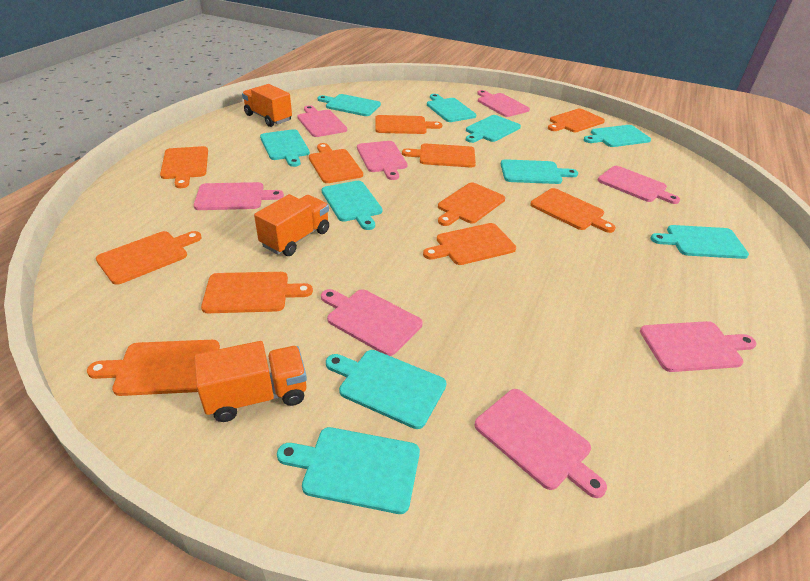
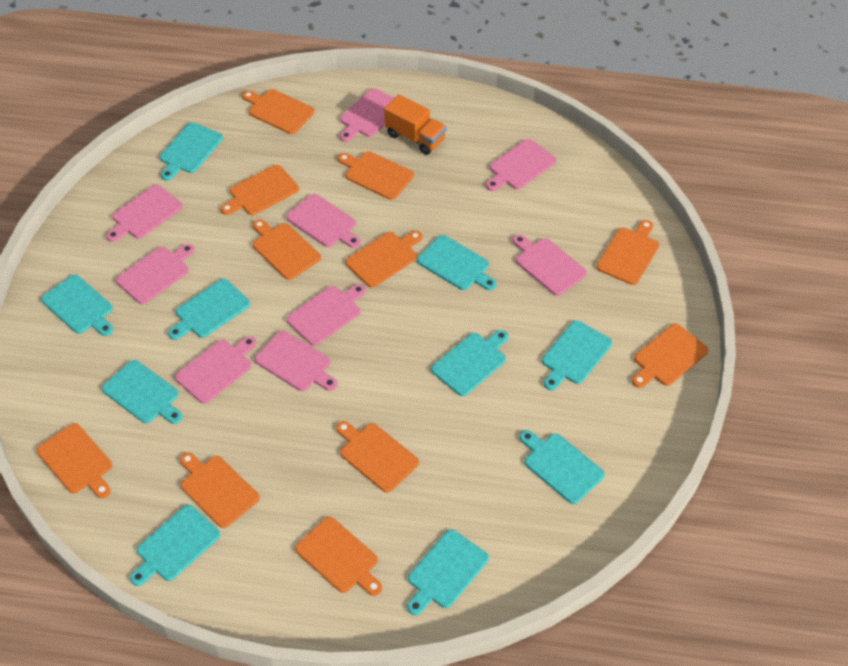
orange truck: 3 -> 1
pink cutting board: 8 -> 9

